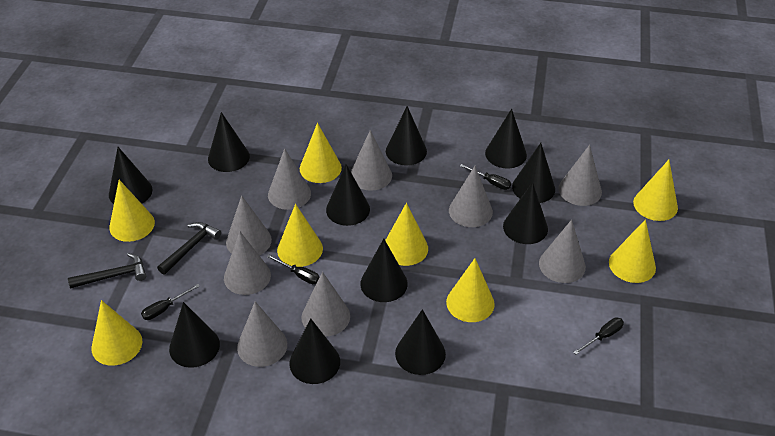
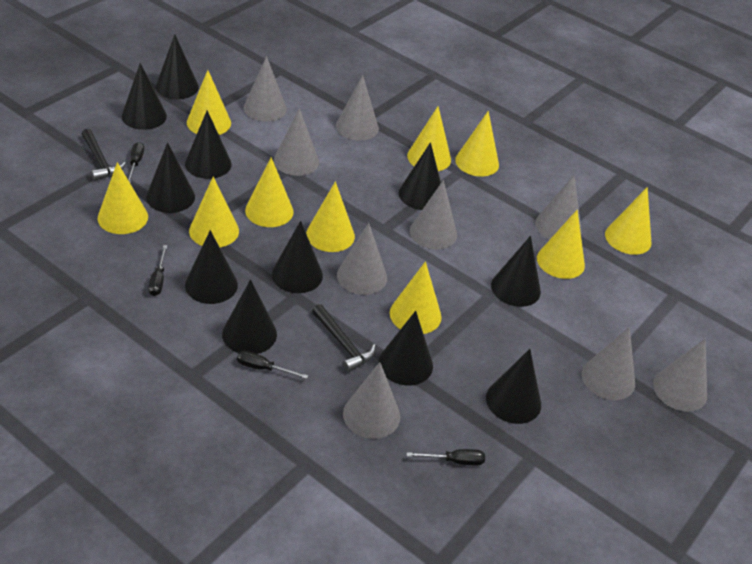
yellow cone: 8 -> 10

